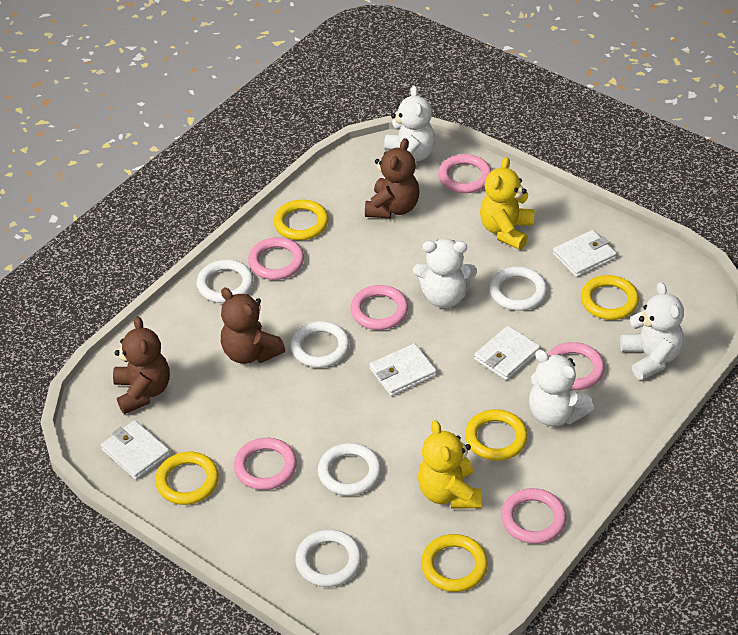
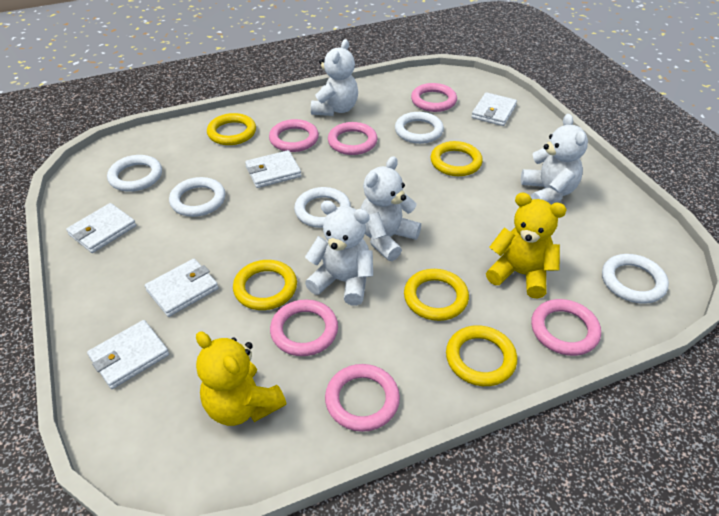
brown teddy bear: 3 -> 0
white wallet: 4 -> 5

